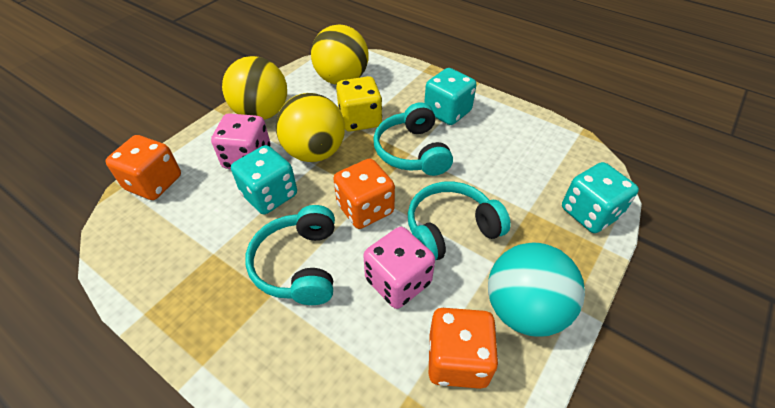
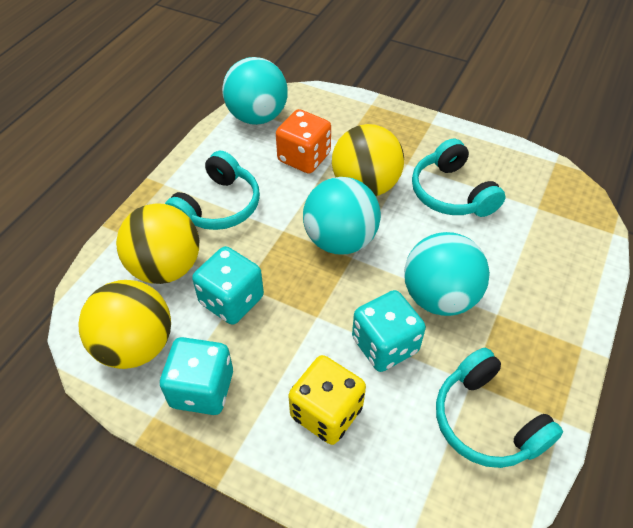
orange dice: 3 -> 1
pink dice: 2 -> 0
turquoise ball: 1 -> 3

